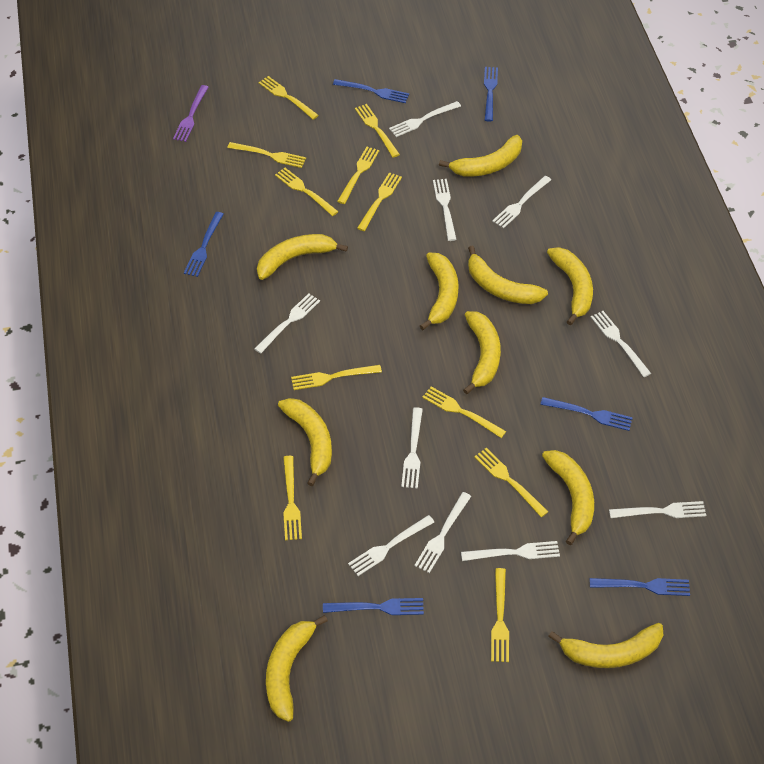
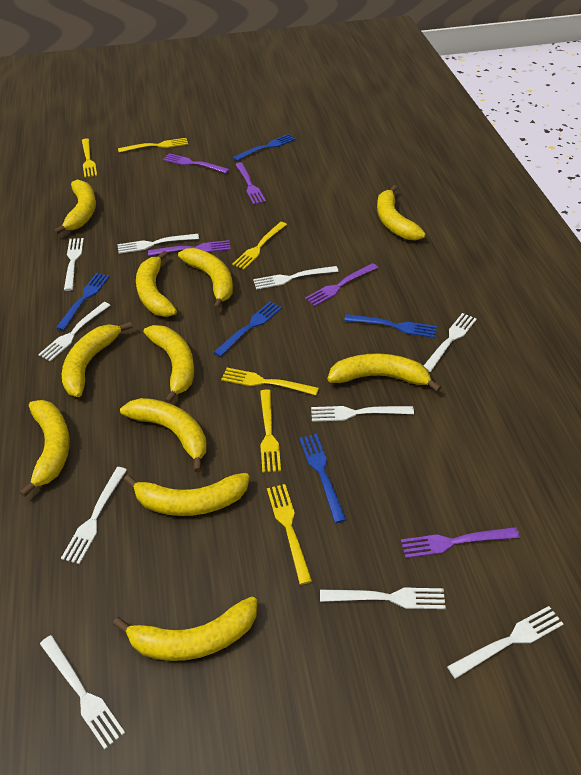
blue fork: 6 -> 5
purple fork: 1 -> 5
yellow banana: 10 -> 11
yellow fork: 11 -> 6

